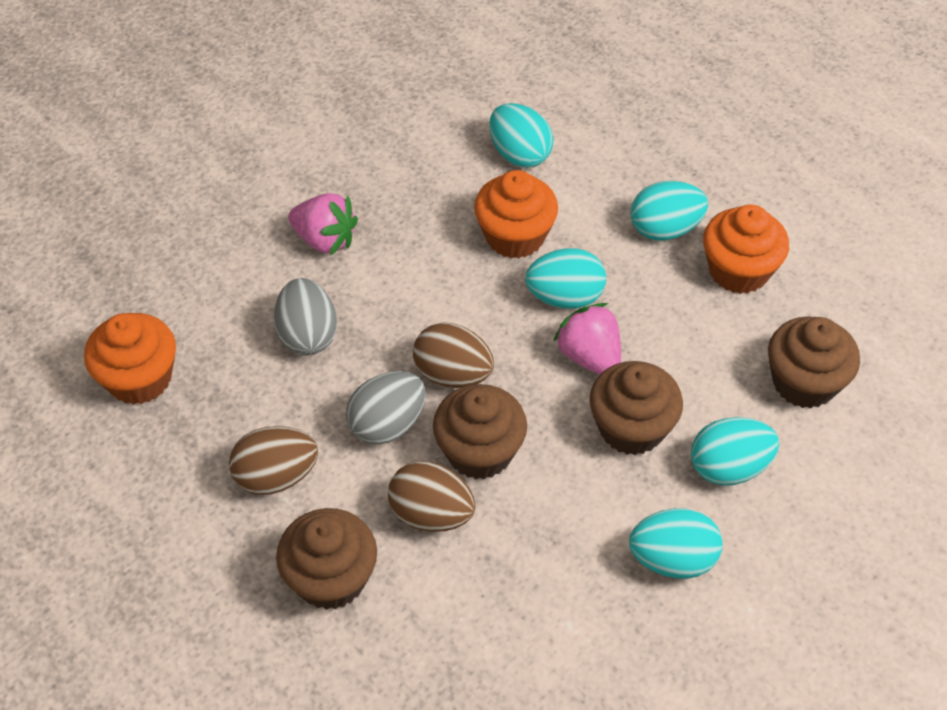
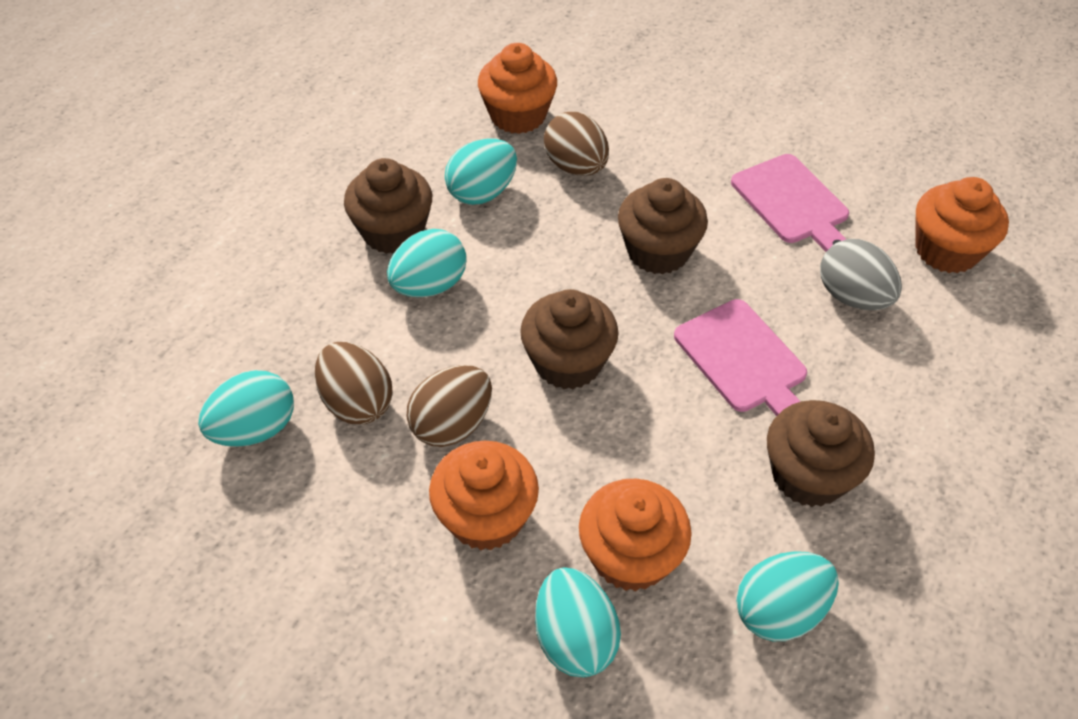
grey egg: 2 -> 1
orange cupcake: 3 -> 4
pink cutting board: 0 -> 2
pink strawberry: 2 -> 0

